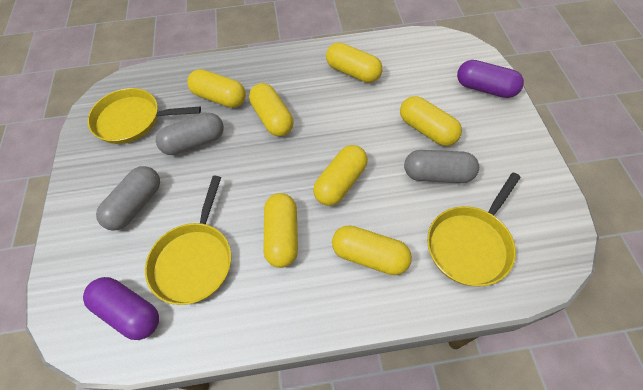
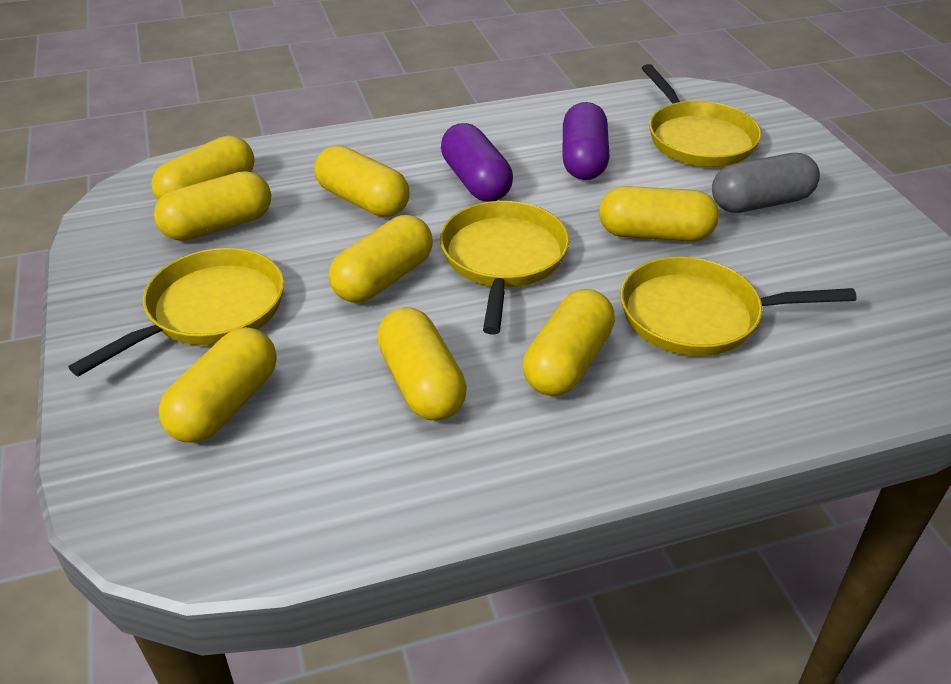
grey capsule: 3 -> 1
yellow capsule: 7 -> 8
yellow pan: 3 -> 4

